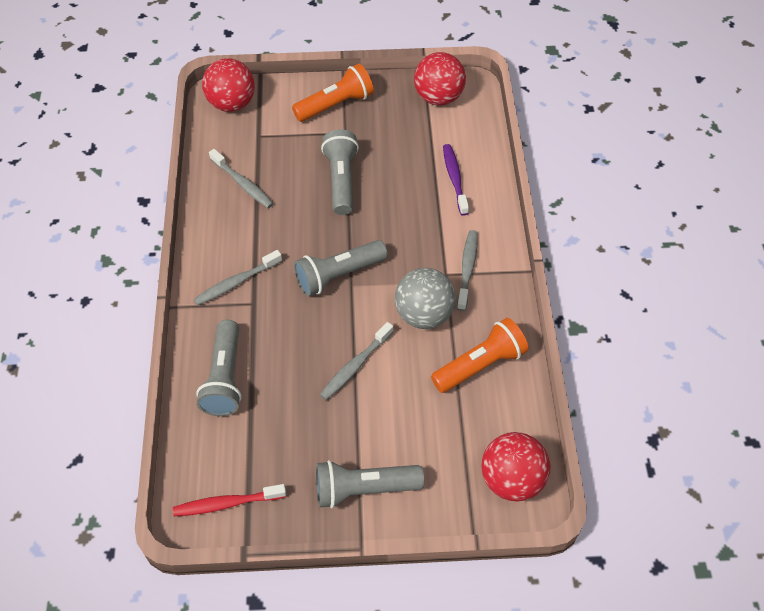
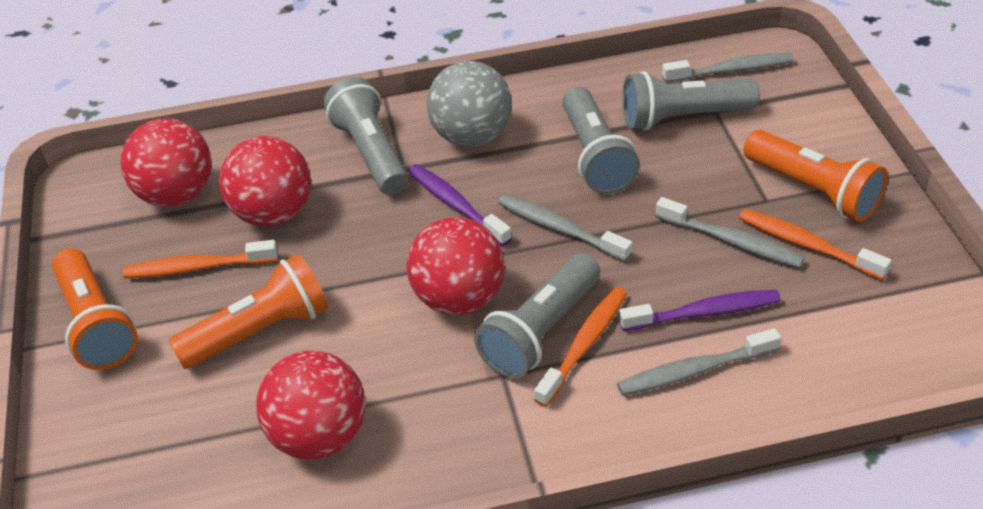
orange flashlight: 2 -> 3
orange toothbrush: 0 -> 3
purple toothbrush: 1 -> 2
red ball: 3 -> 4
red toothbrush: 1 -> 0

